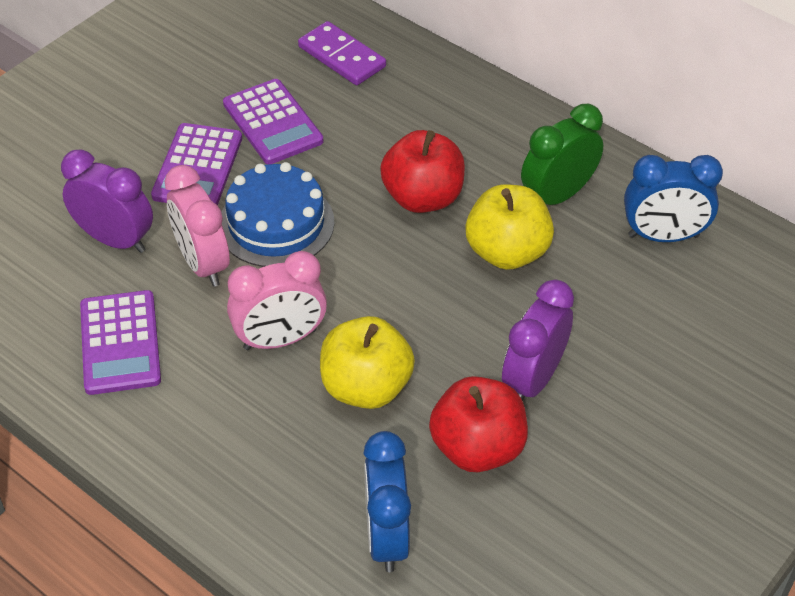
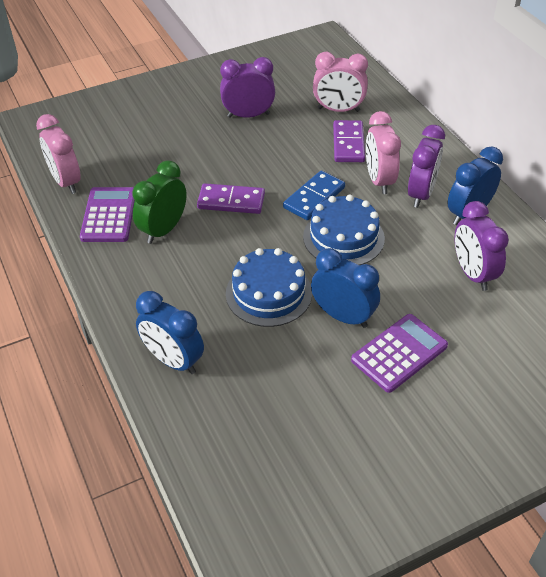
blue cake: 1 -> 2
blue clock: 2 -> 3
blue domino: 0 -> 1
pink clock: 2 -> 3
purple calculator: 3 -> 2
purple clock: 2 -> 3
purple domino: 1 -> 2
red apple: 2 -> 0
yellow apple: 2 -> 0

